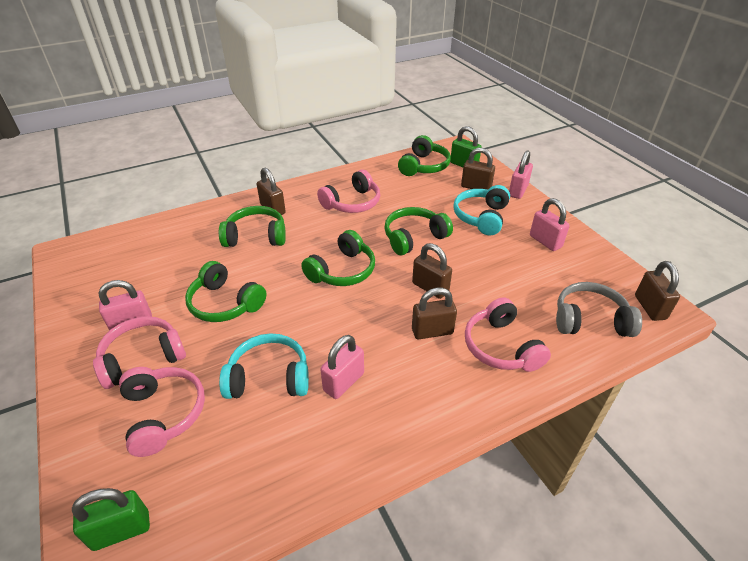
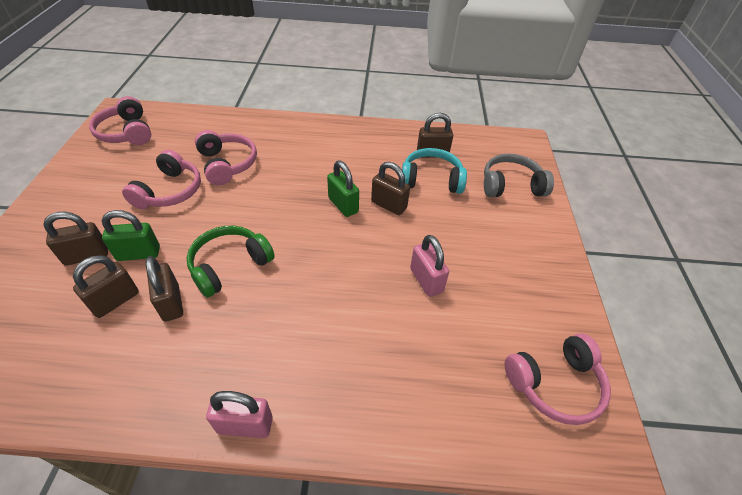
green headphones: 5 -> 1
pink padlock: 4 -> 2
turquoise headphones: 2 -> 1

